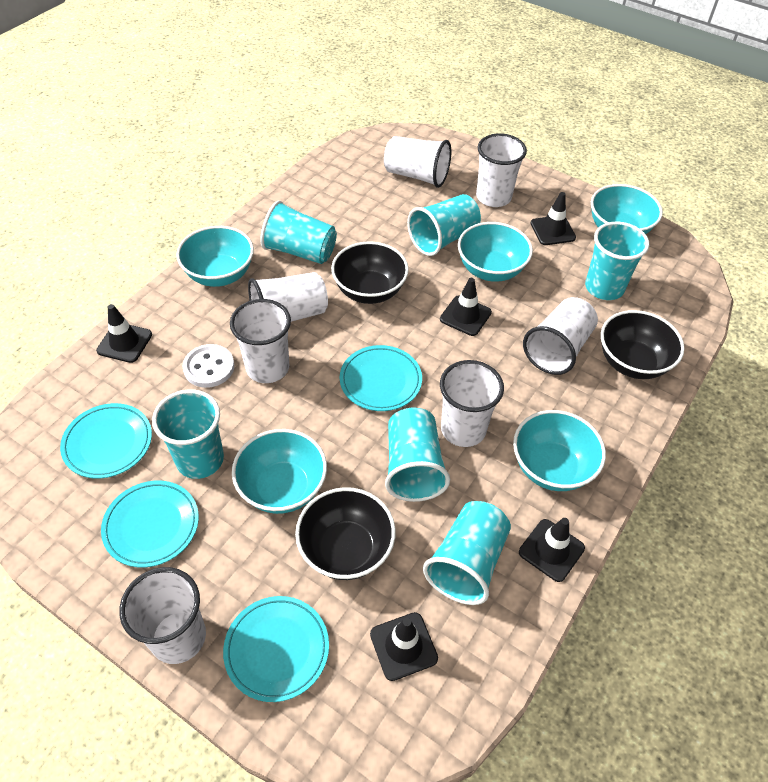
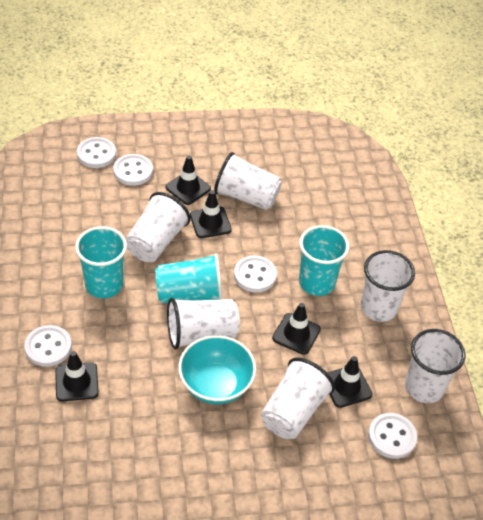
black bowl: 3 -> 0
turquoise bowl: 5 -> 1
turquoise cup: 6 -> 3
turquoise plate: 4 -> 0
white button: 1 -> 5
white cup: 7 -> 6

